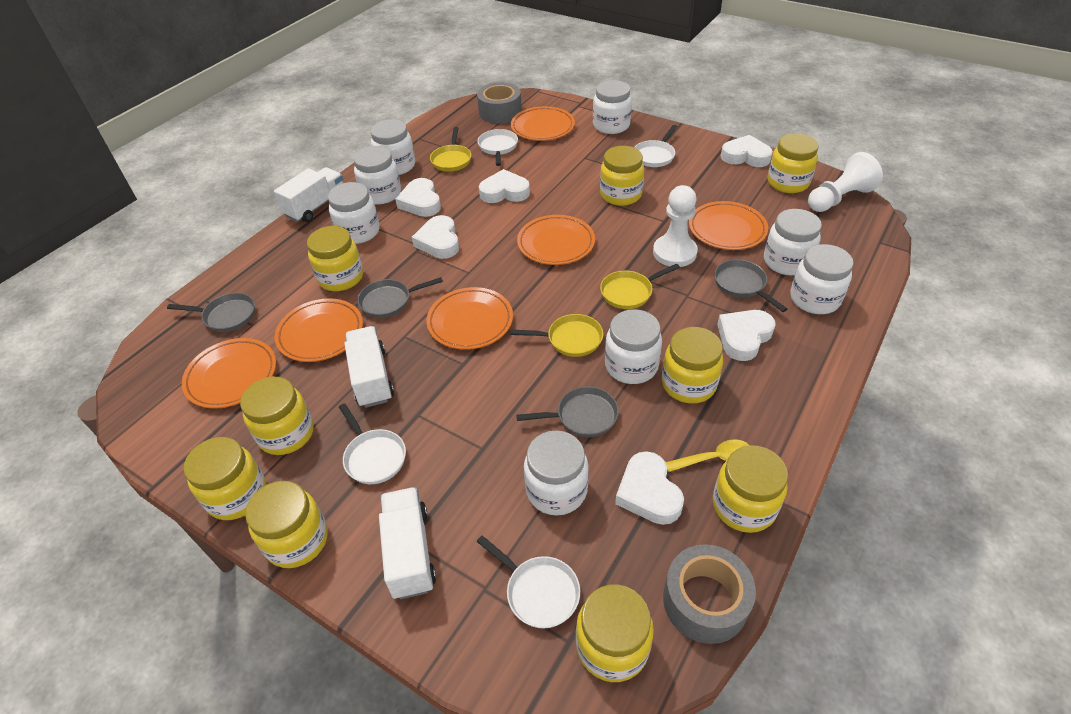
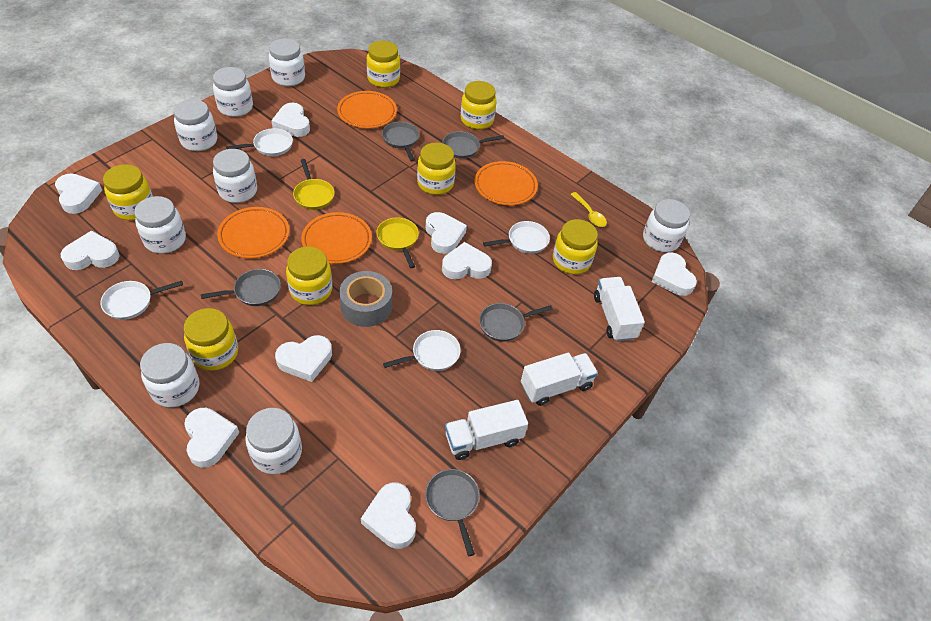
grey pan: 4 -> 5
grey tape: 2 -> 1
orange plate: 6 -> 4
white heart: 6 -> 9
white pawn: 2 -> 0
yellow jar: 9 -> 7
yellow pan: 3 -> 2

